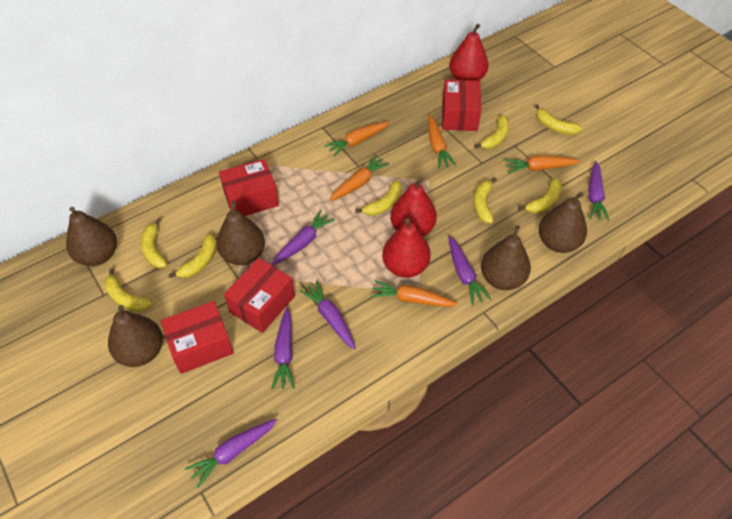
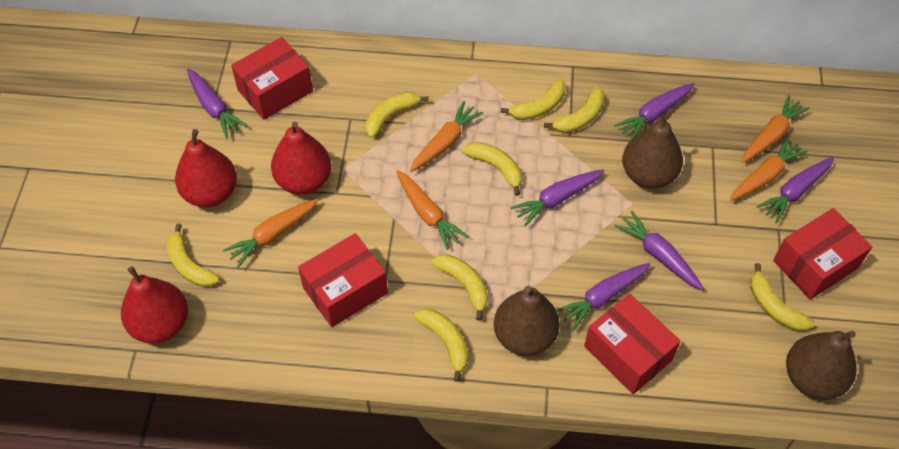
brown pear: 5 -> 3

